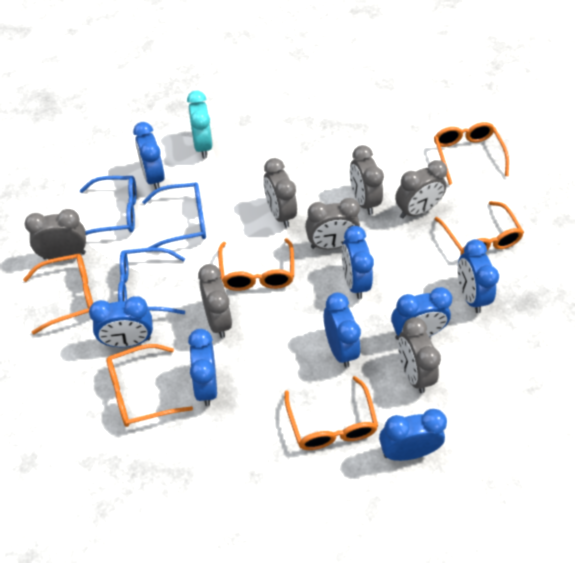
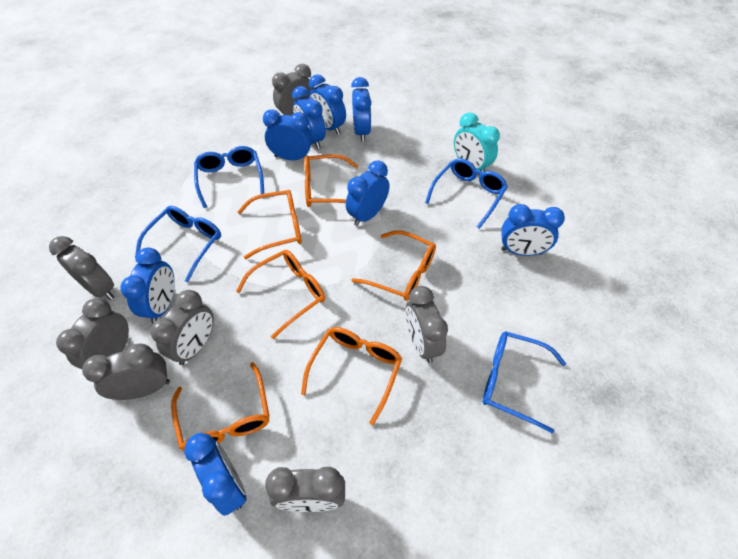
blue glasses: 3 -> 4

